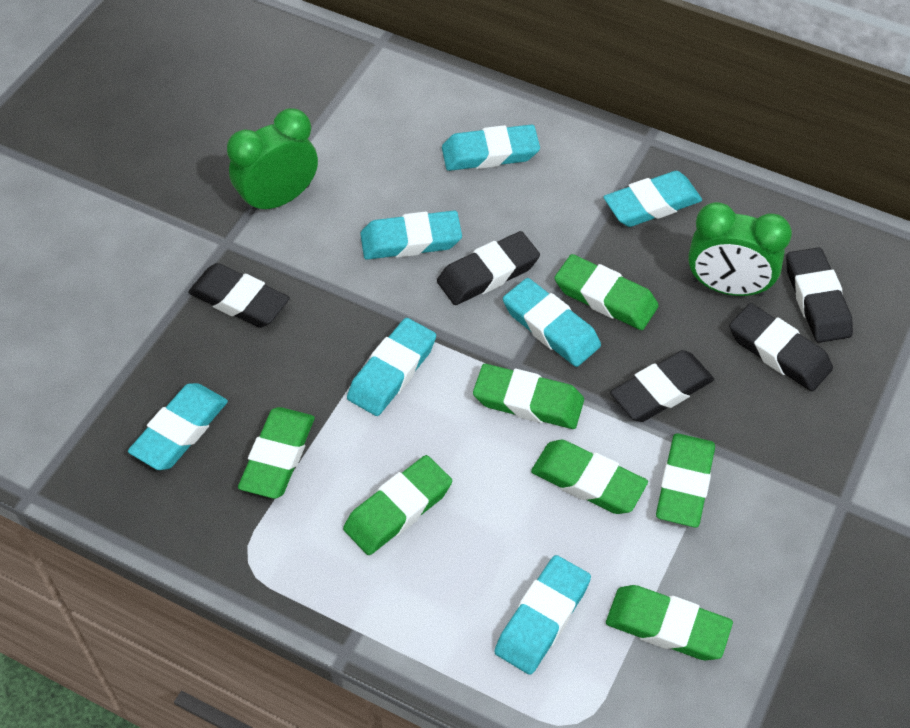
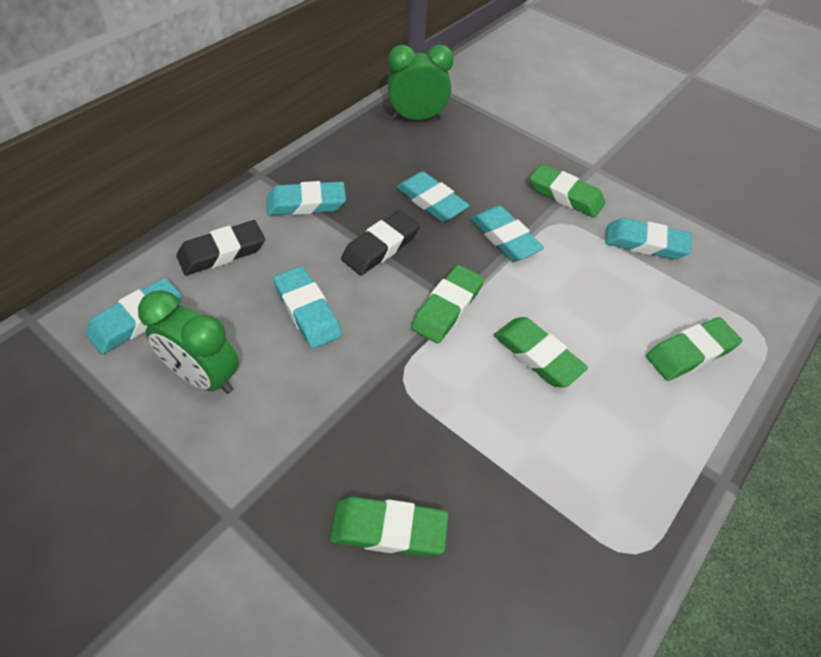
black eraser: 5 -> 2
green eraser: 7 -> 5
turquoise eraser: 7 -> 6

